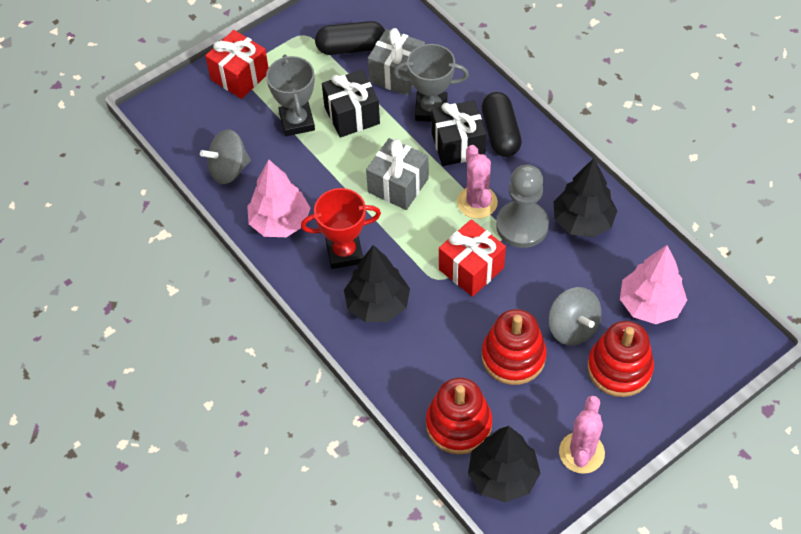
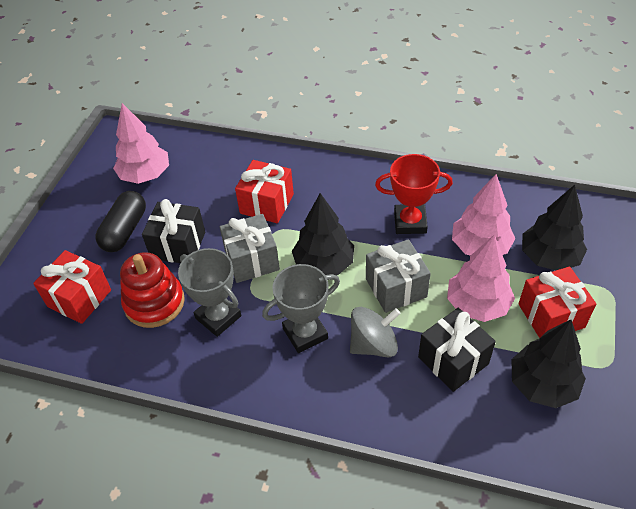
black capsule: 2 -> 1
grey pawn: 1 -> 0
grey spinning top: 2 -> 1
pink cactus: 2 -> 0
pink tree: 2 -> 3
red gift: 2 -> 3
red stacking toy: 3 -> 1

